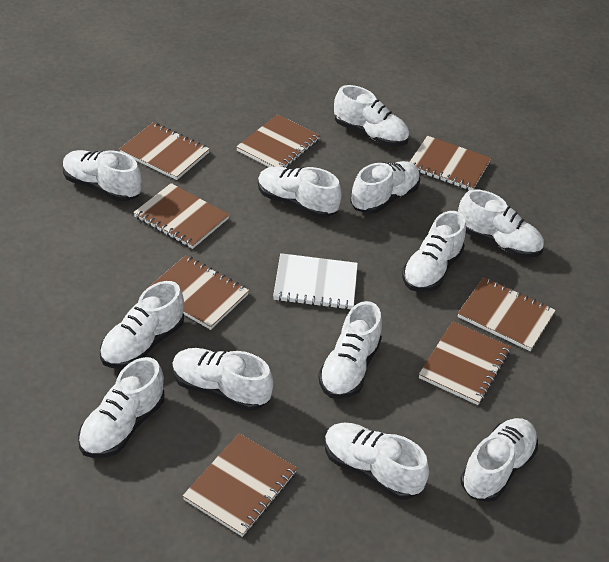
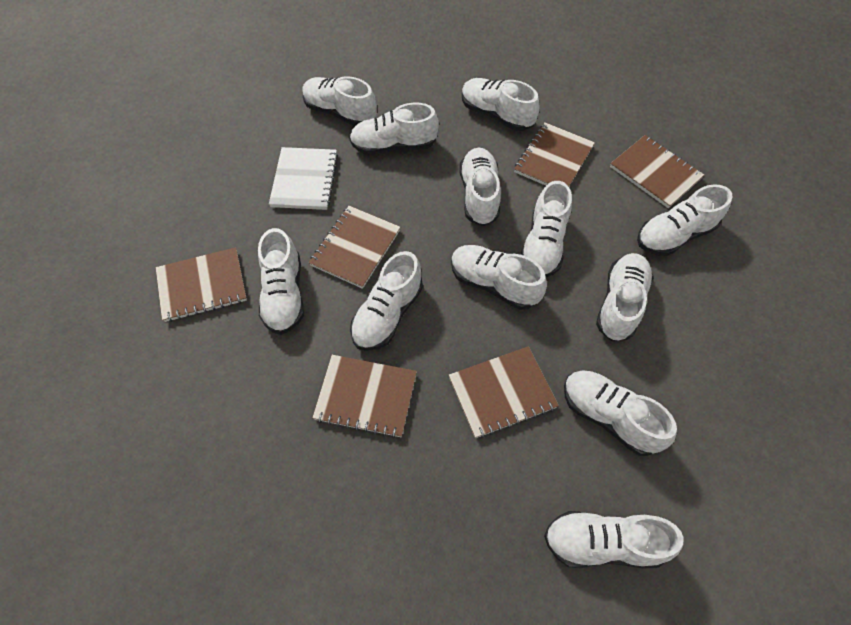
brown notebook: 8 -> 6

